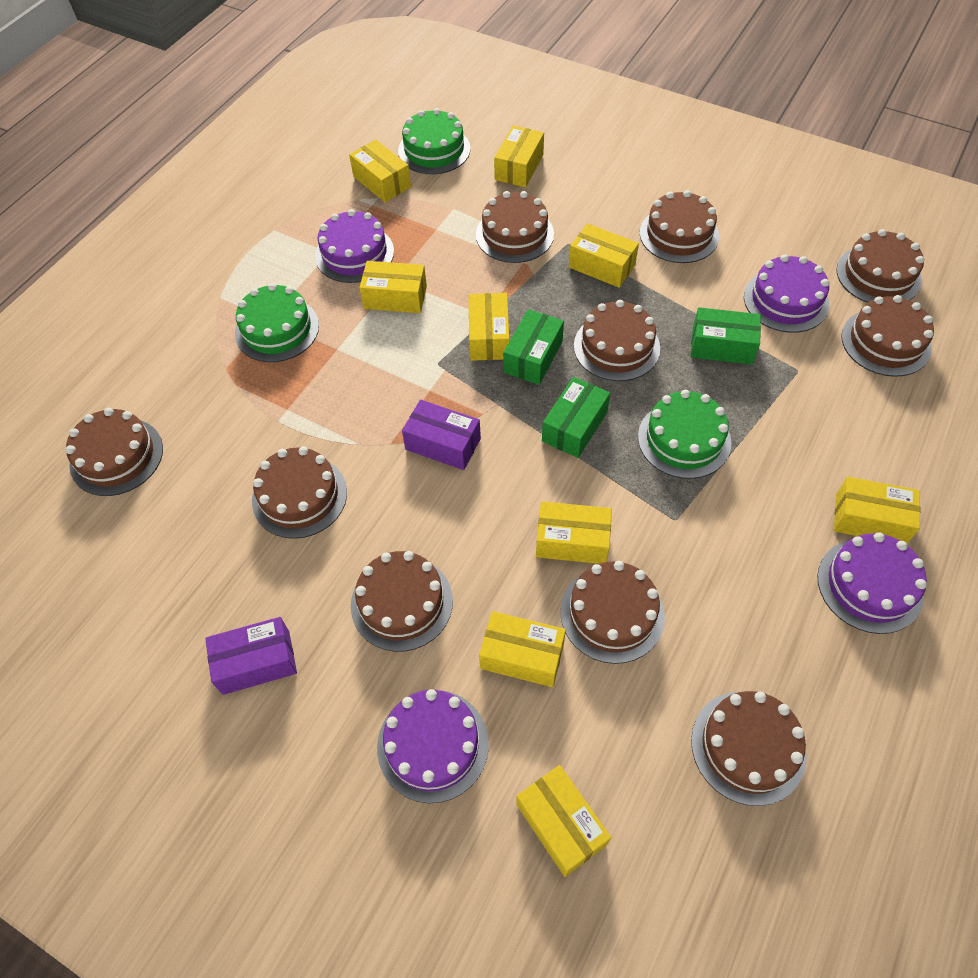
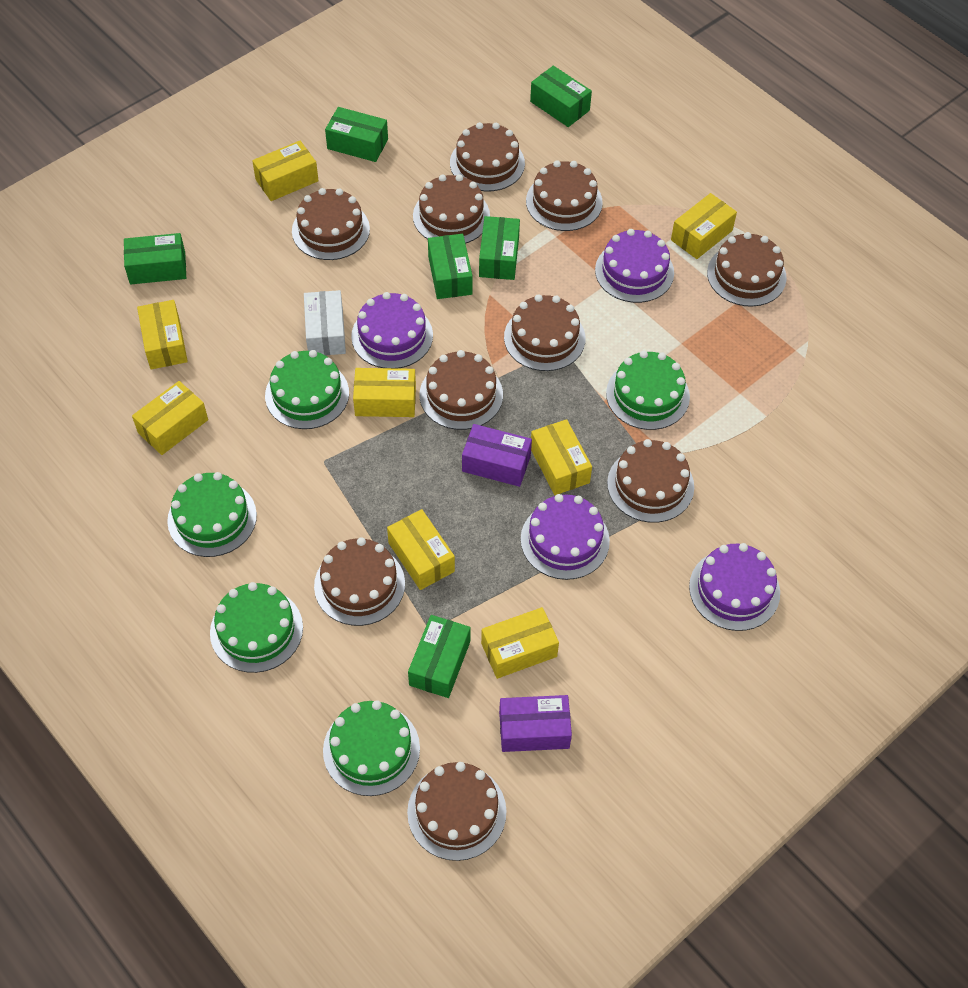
green box: 3 -> 6
green cake: 3 -> 5
white box: 0 -> 1
yellow box: 9 -> 8

